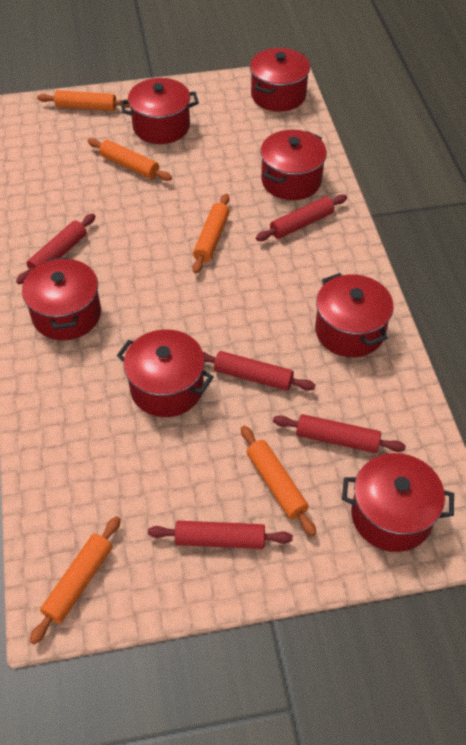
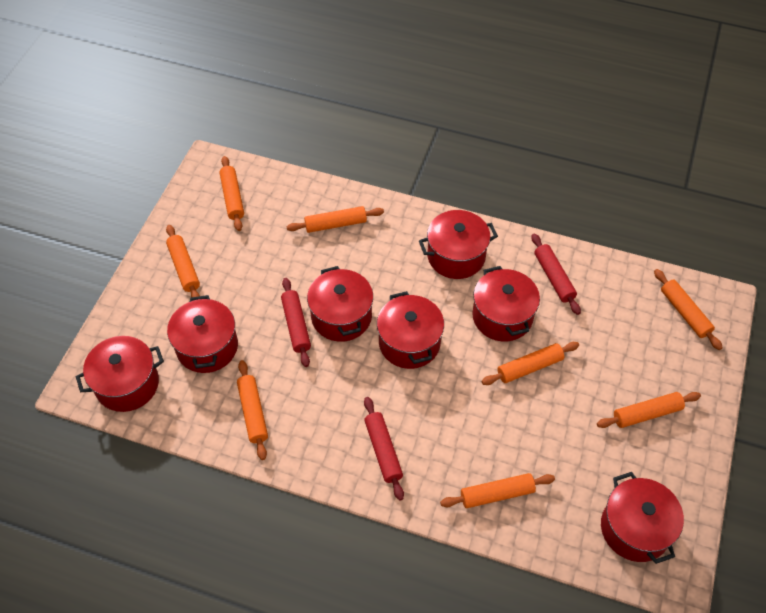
orange rolling pin: 5 -> 8
red rolling pin: 5 -> 3

